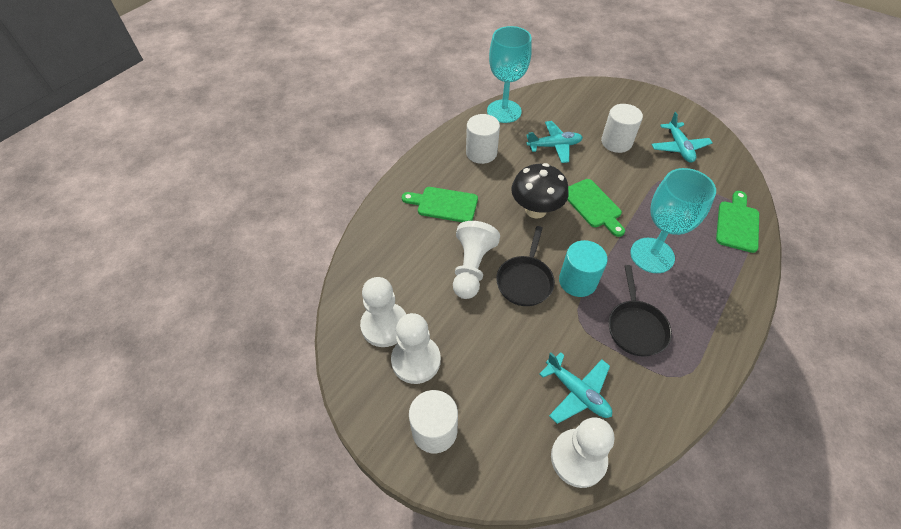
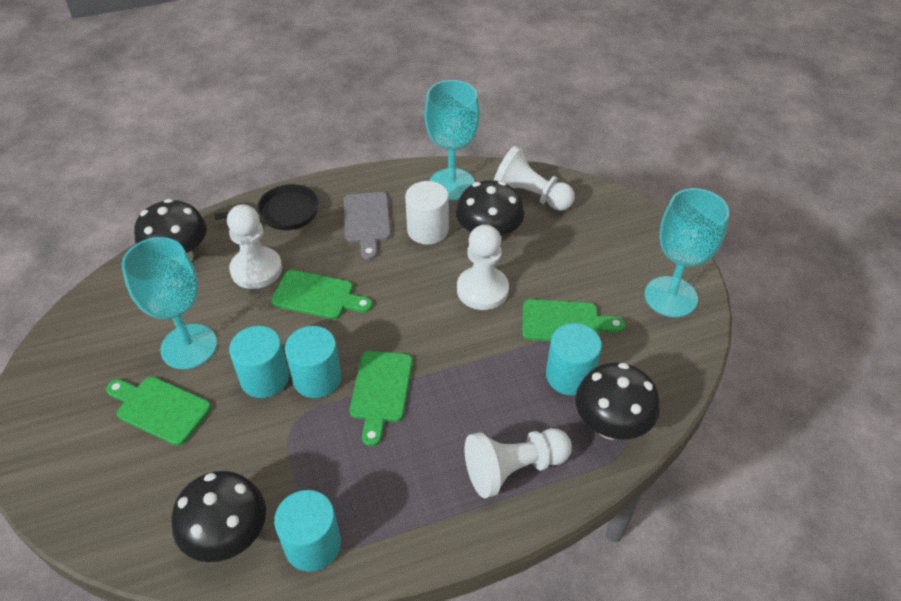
black mushroom: 1 -> 4
black pan: 2 -> 1
green cutting board: 3 -> 4
grey cutting board: 0 -> 1
turquoise cylinder: 1 -> 4
turquoise goblet: 2 -> 3
turquoise plane: 3 -> 0
white cylinder: 3 -> 1

